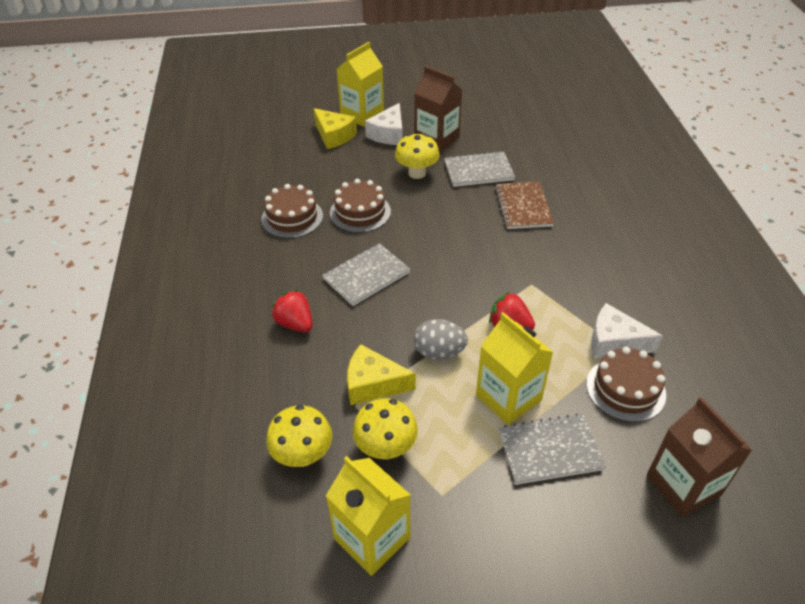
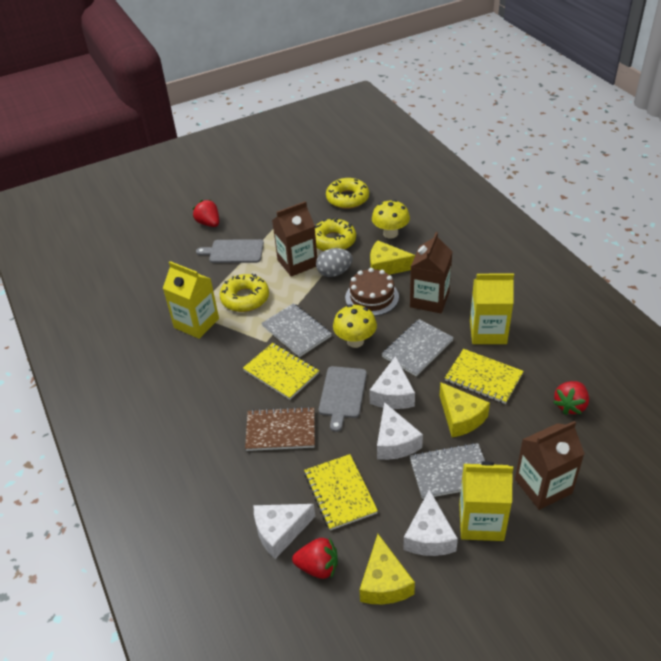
brown cake: 3 -> 1
brown carton: 2 -> 3
grey cutting board: 0 -> 2
red strawberry: 2 -> 3
white cheese: 2 -> 4
yellow cheese: 2 -> 3
yellow donut: 0 -> 3
yellow mushroom: 3 -> 2
yellow notebook: 0 -> 3

